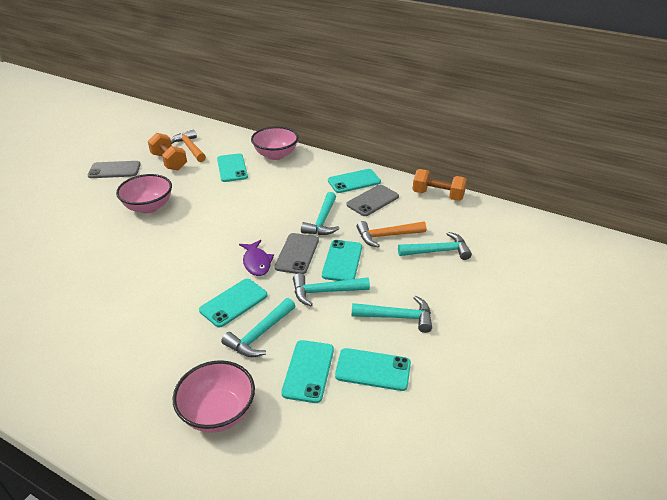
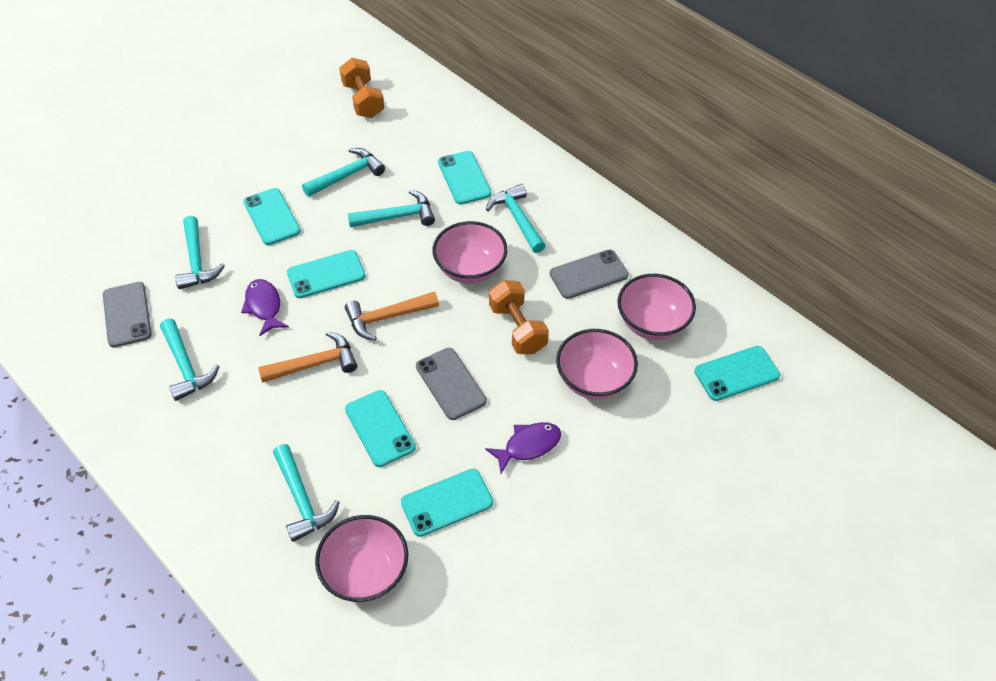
pink bowl: 3 -> 4
purple fish: 1 -> 2
turquoise hammer: 5 -> 6

